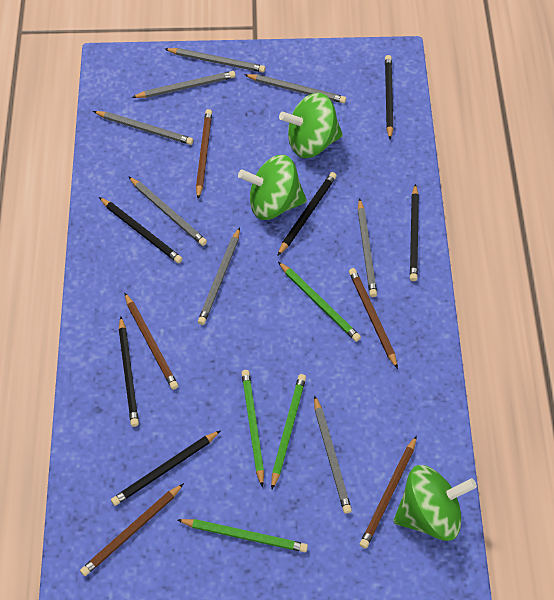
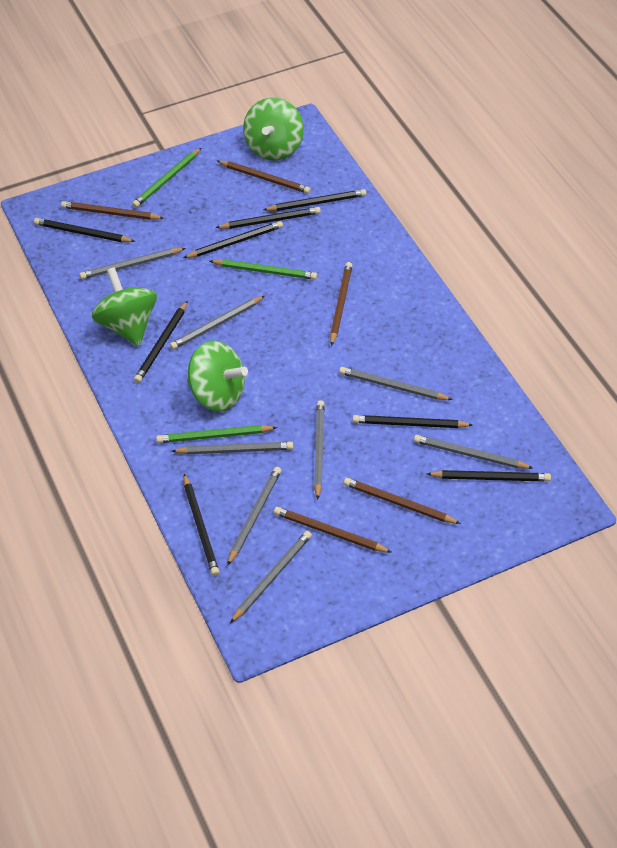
black pencil: 6 -> 8
green pencil: 4 -> 3

